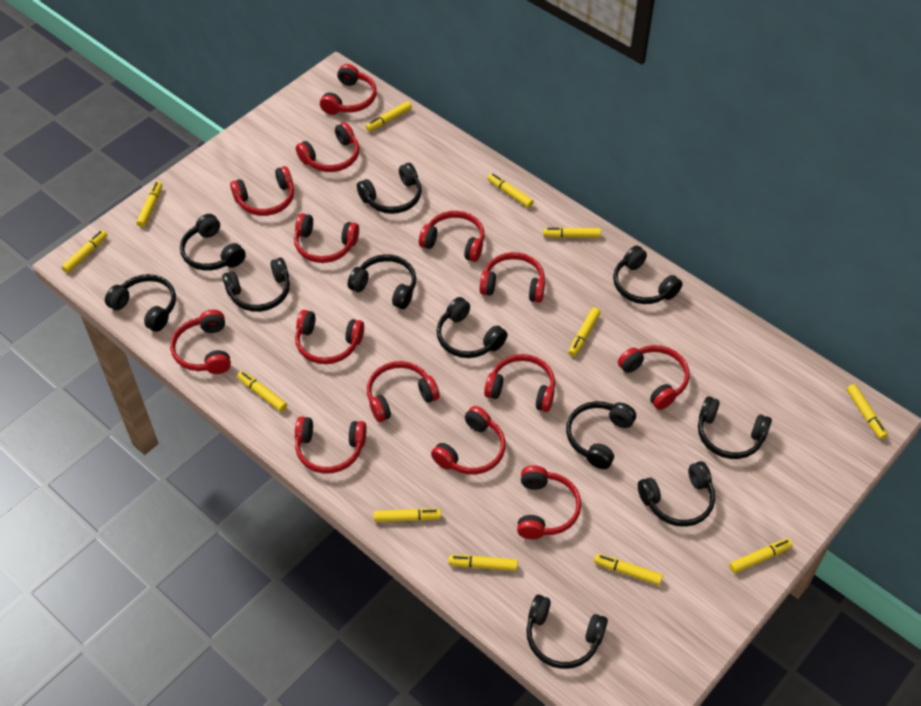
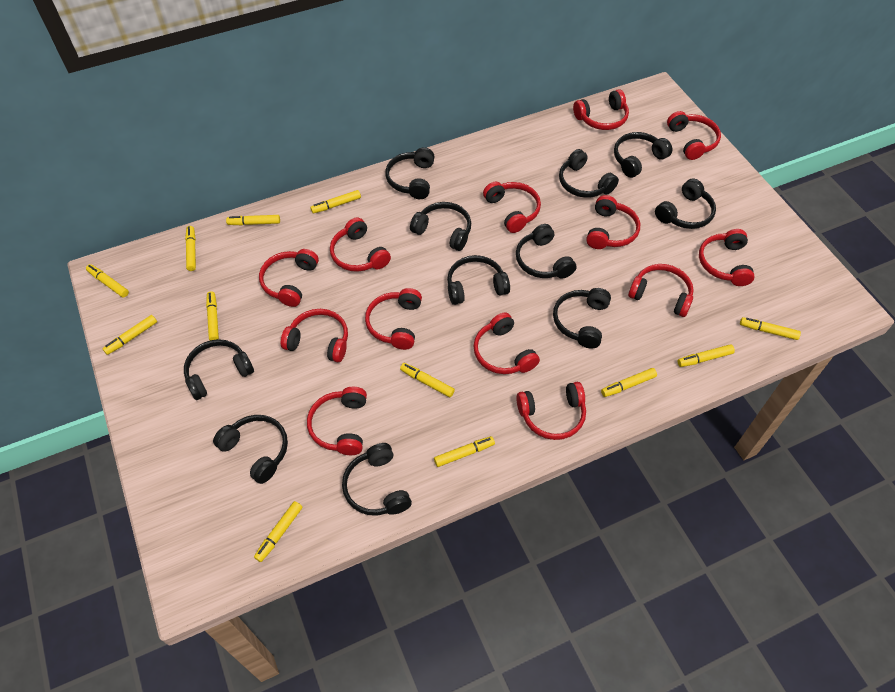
red headphones: 14 -> 13

